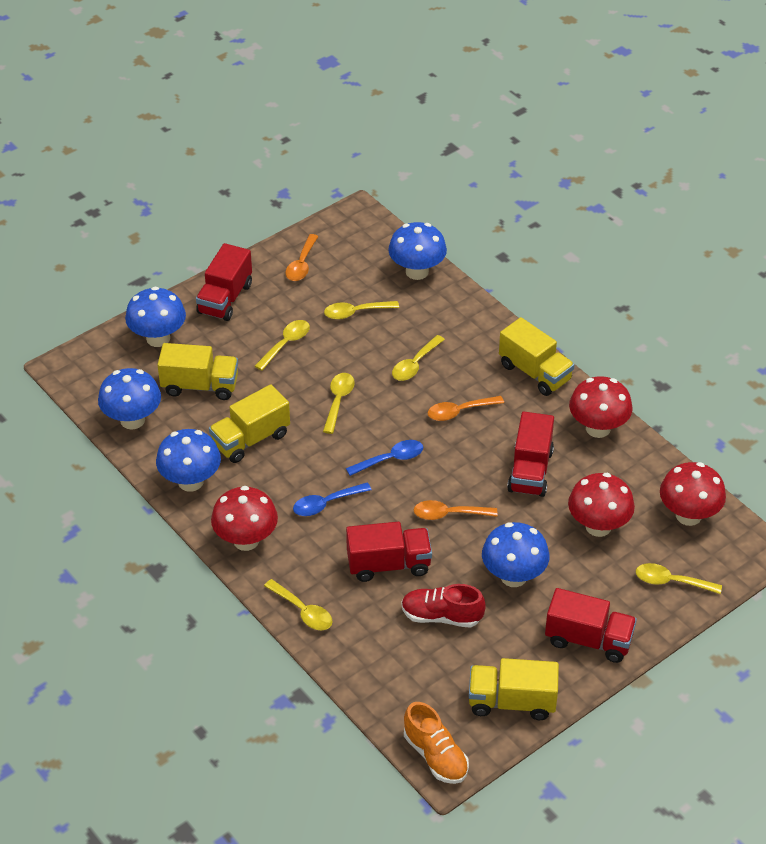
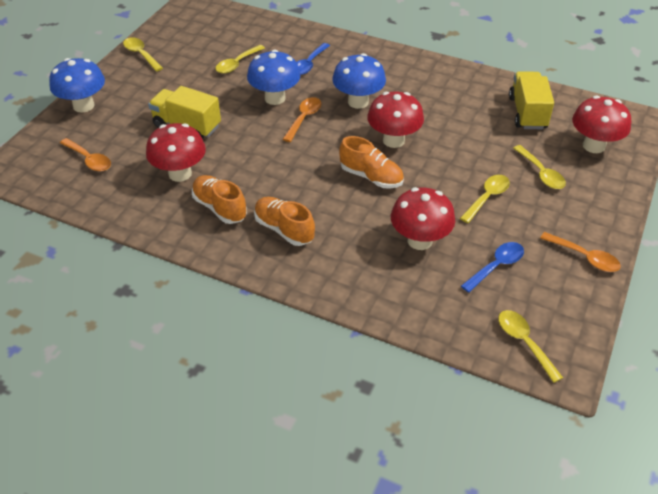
blue mushroom: 5 -> 3
orange shoe: 1 -> 3
red shoe: 1 -> 0
red truck: 4 -> 0
yellow spoon: 6 -> 5
yellow truck: 4 -> 2

